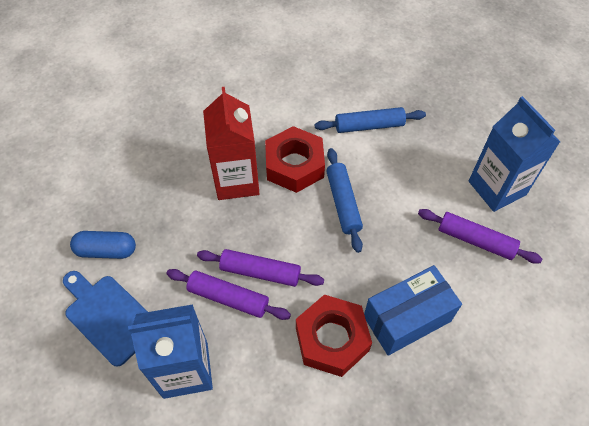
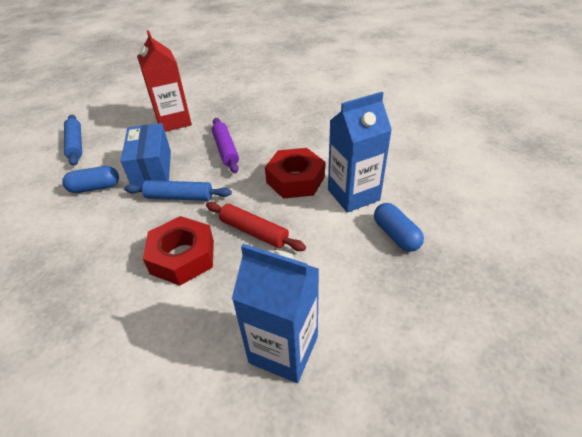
blue capsule: 1 -> 2
blue cutting board: 1 -> 0
purple rolling pin: 3 -> 1
red rolling pin: 0 -> 1

